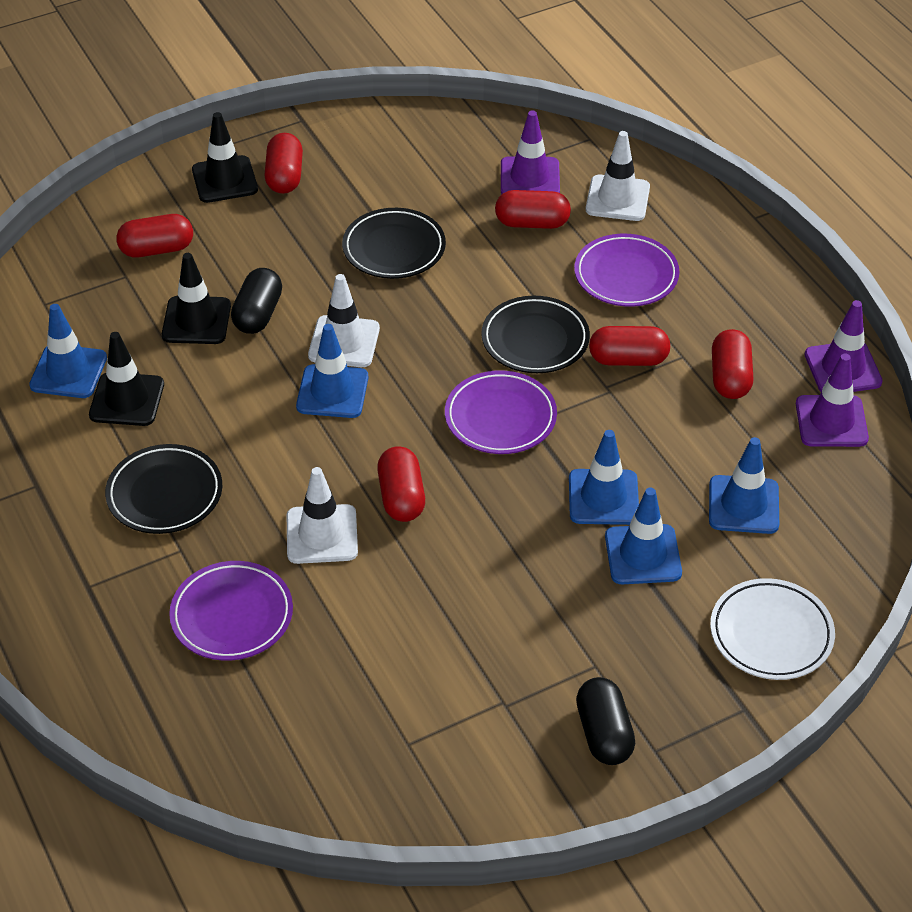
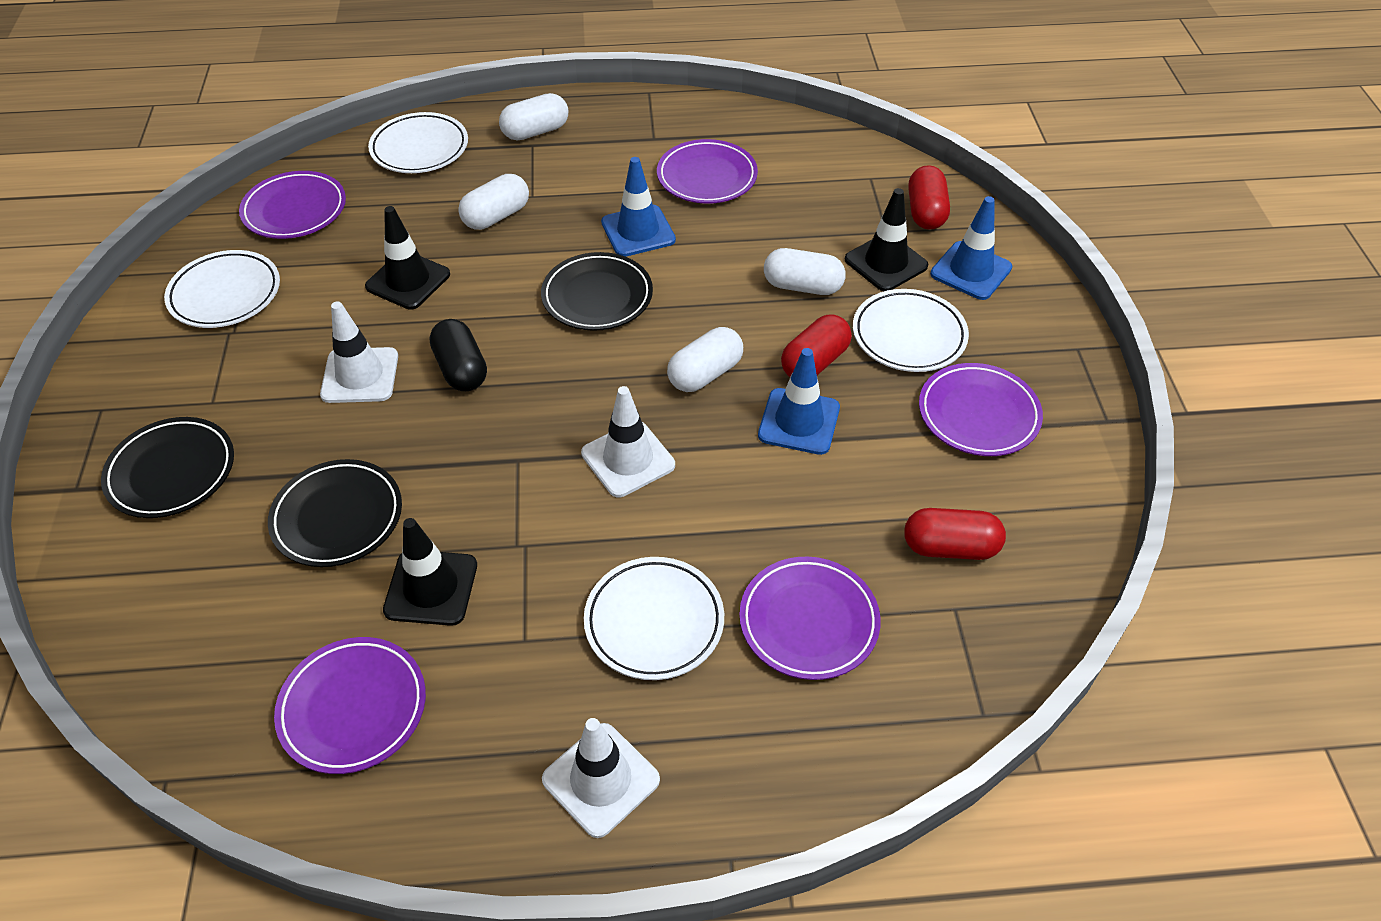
black capsule: 2 -> 1
blue traffic cone: 5 -> 3
purple plate: 3 -> 5
purple traffic cone: 3 -> 0
red capsule: 6 -> 3
white capsule: 0 -> 4
white plate: 1 -> 4

